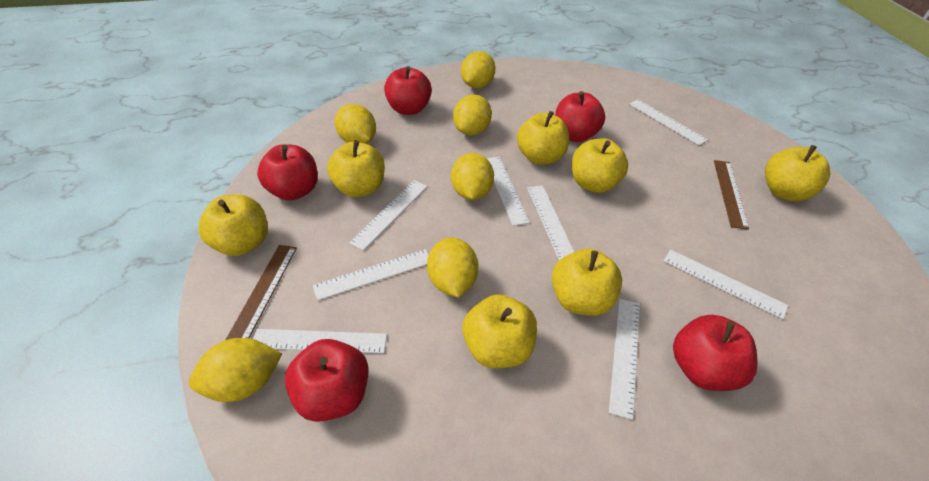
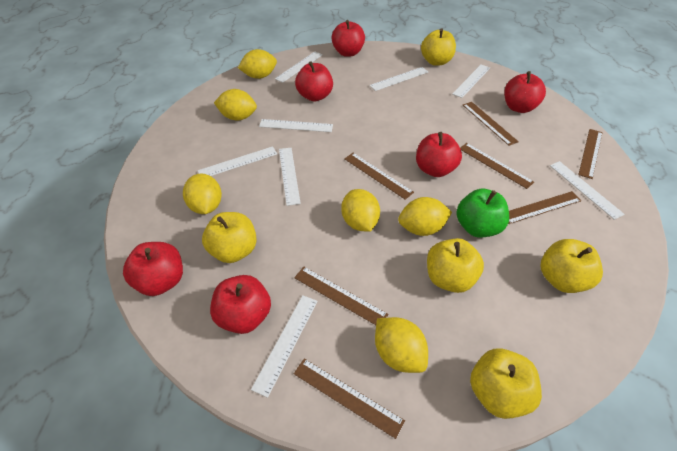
brown ruler: 2 -> 7
green apple: 0 -> 1
red apple: 5 -> 6
yellow apple: 7 -> 5

